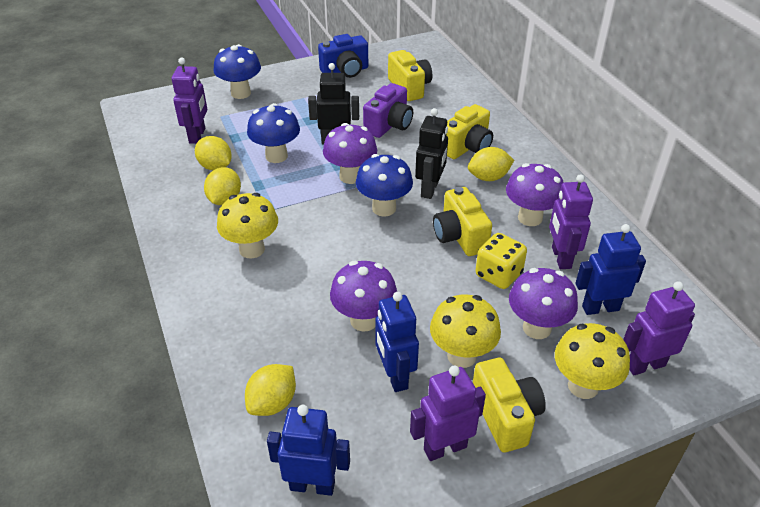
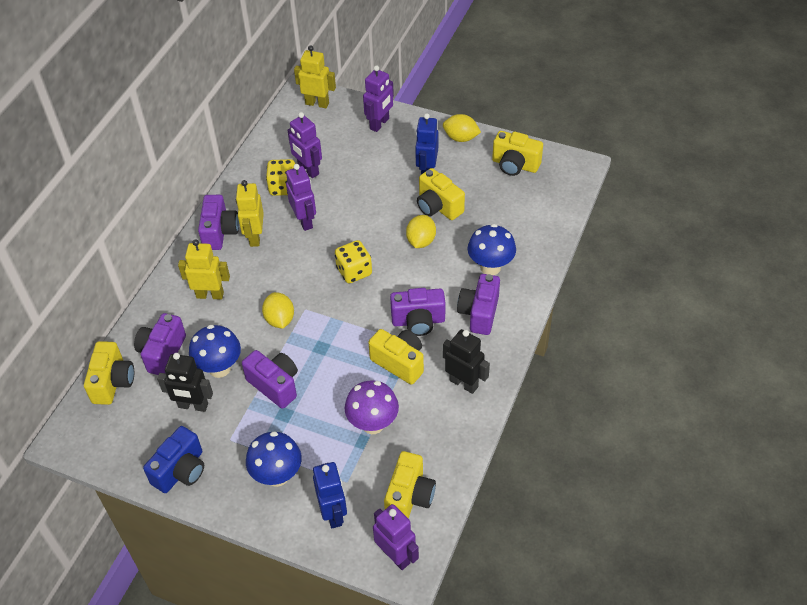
blue robot: 3 -> 2
purple camera: 1 -> 5
purple mushroom: 4 -> 1
yellow camera: 4 -> 5
yellow dice: 1 -> 2
yellow lemon: 4 -> 3
yellow mushroom: 3 -> 0
yellow robot: 0 -> 3

